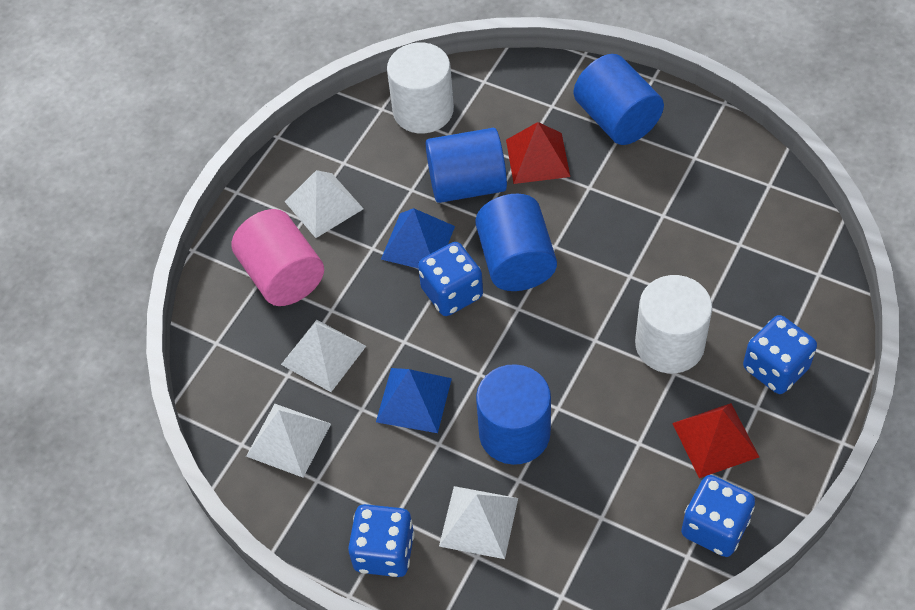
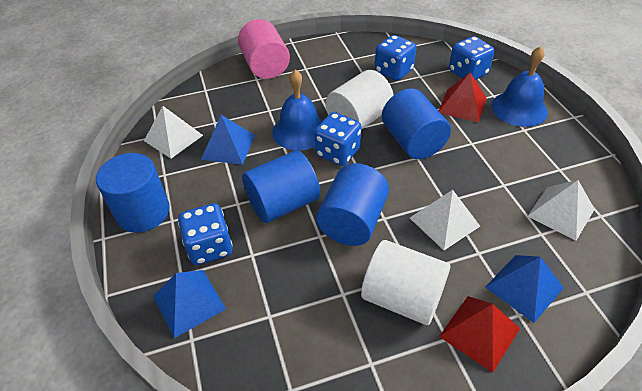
blue bell: 0 -> 2
blue pyramid: 2 -> 3
white pyramid: 4 -> 3

